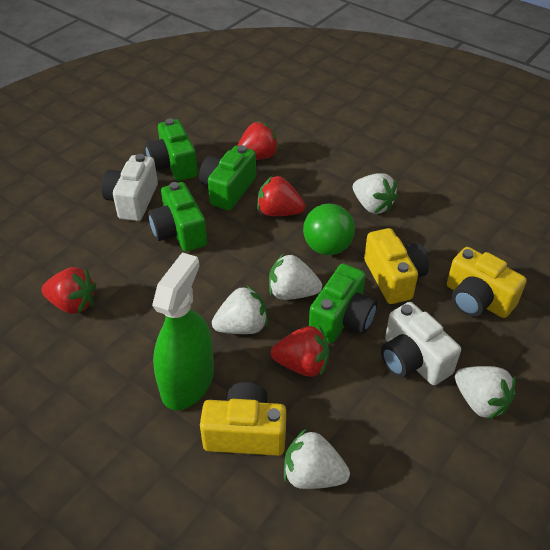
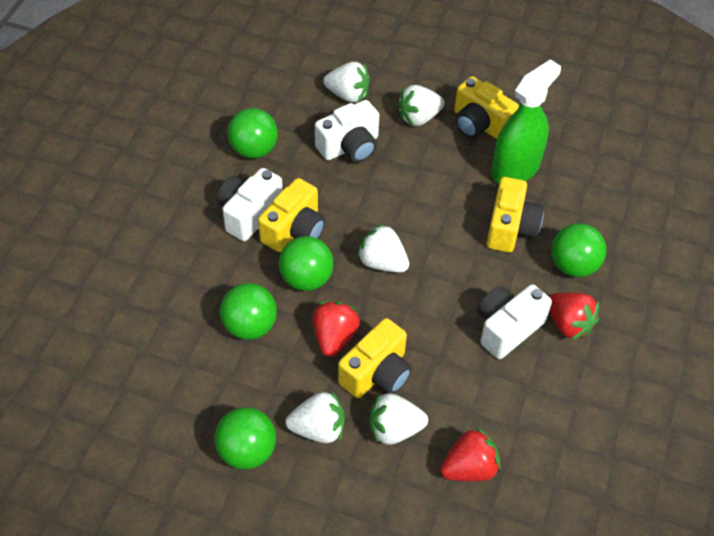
green ball: 1 -> 5
green camera: 4 -> 0
red strawberry: 4 -> 3
white camera: 2 -> 3
yellow camera: 3 -> 4

